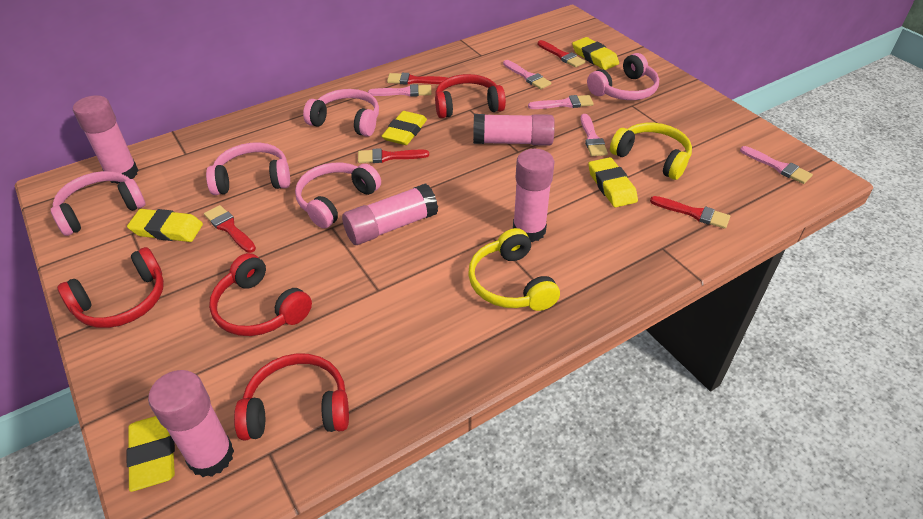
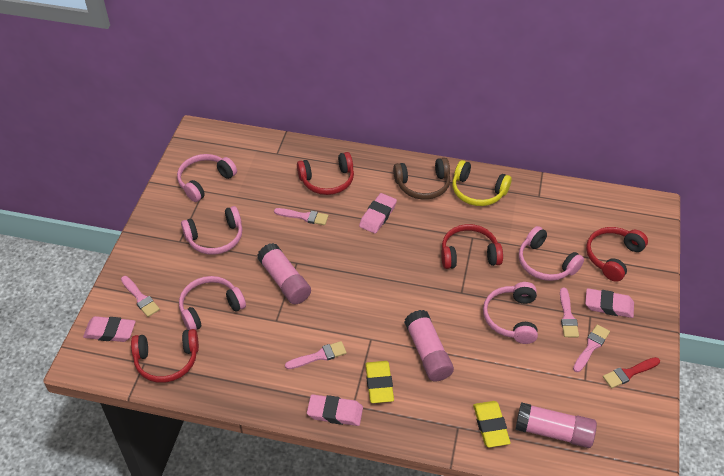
brown headphones: 0 -> 1
pink eraser: 0 -> 4
pink glue stick: 5 -> 3
red brush: 5 -> 1
yellow eraser: 5 -> 2
yellow headphones: 2 -> 1

